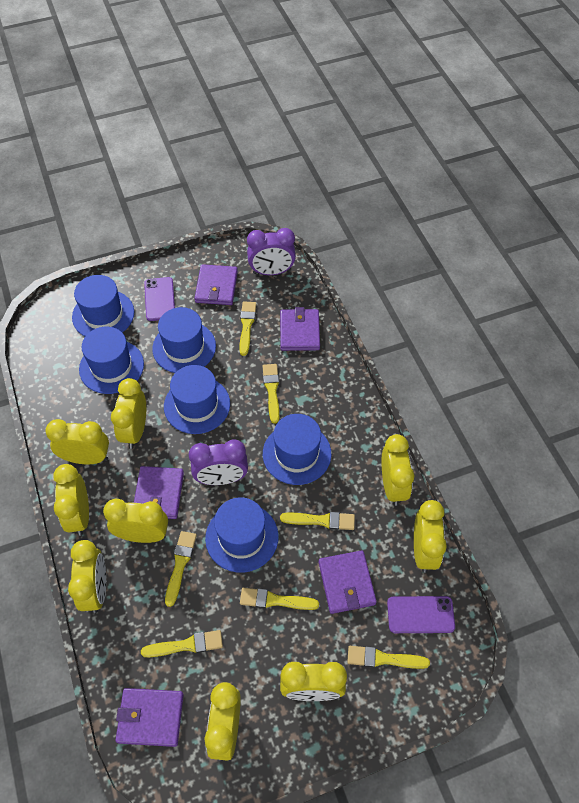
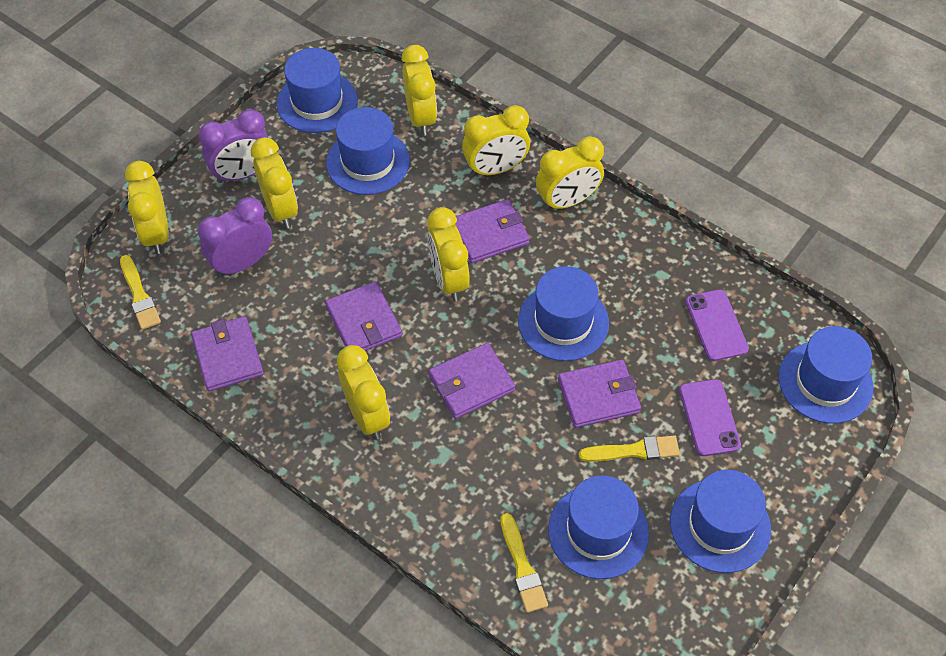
yellow brush: 7 -> 3
yellow clock: 9 -> 7

